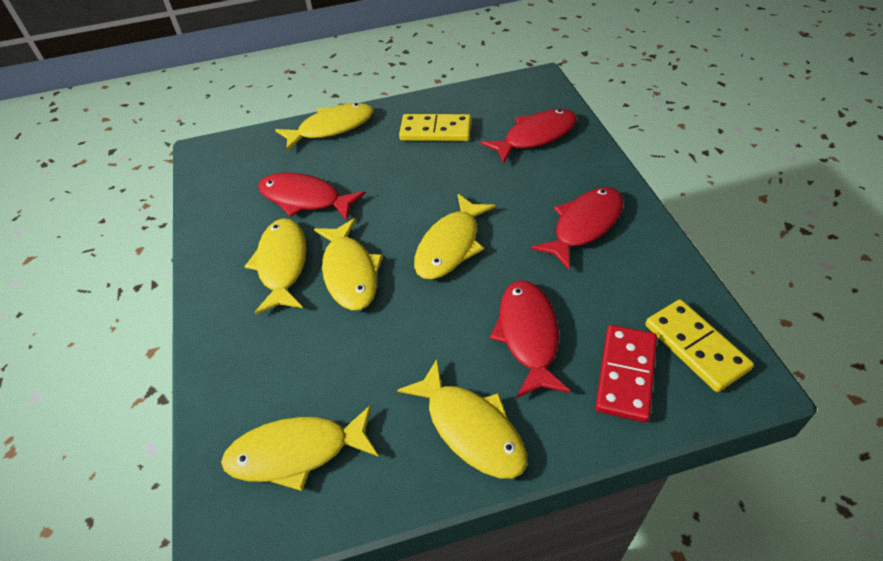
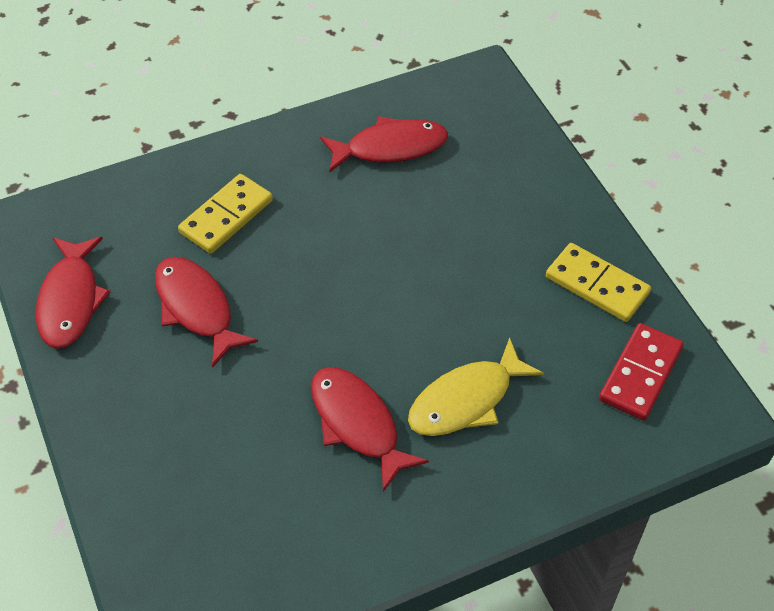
yellow fish: 6 -> 1

